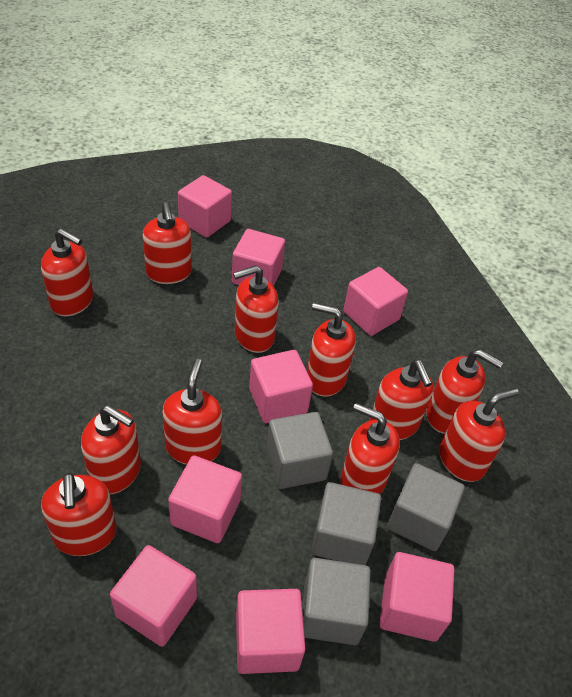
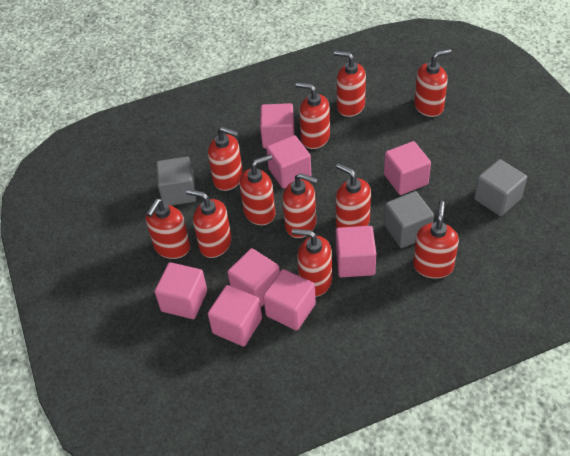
grey cube: 4 -> 3

